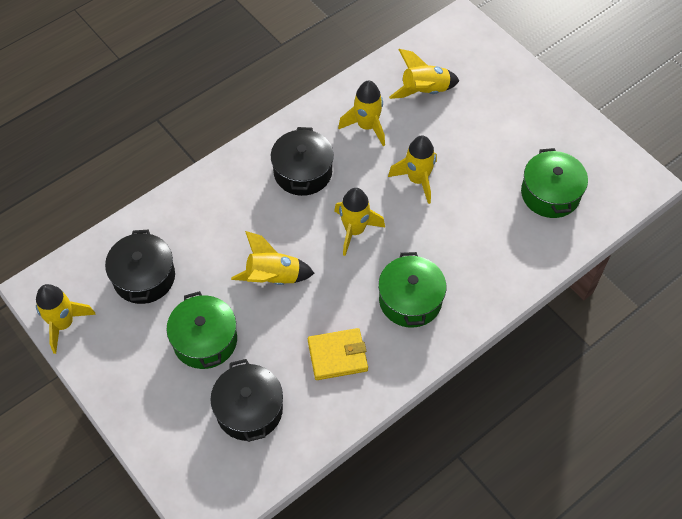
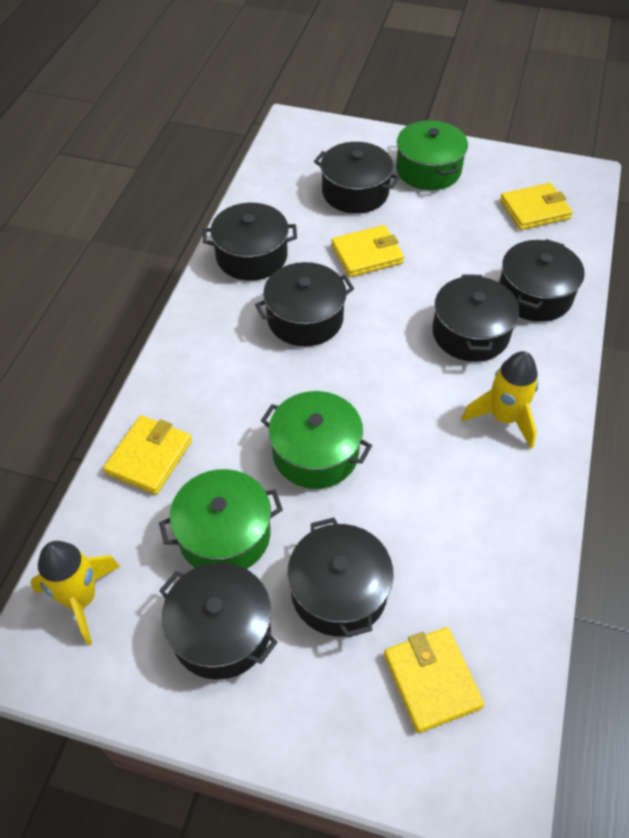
black pot: 3 -> 7
yellow rocket: 6 -> 2
yellow wallet: 1 -> 4

